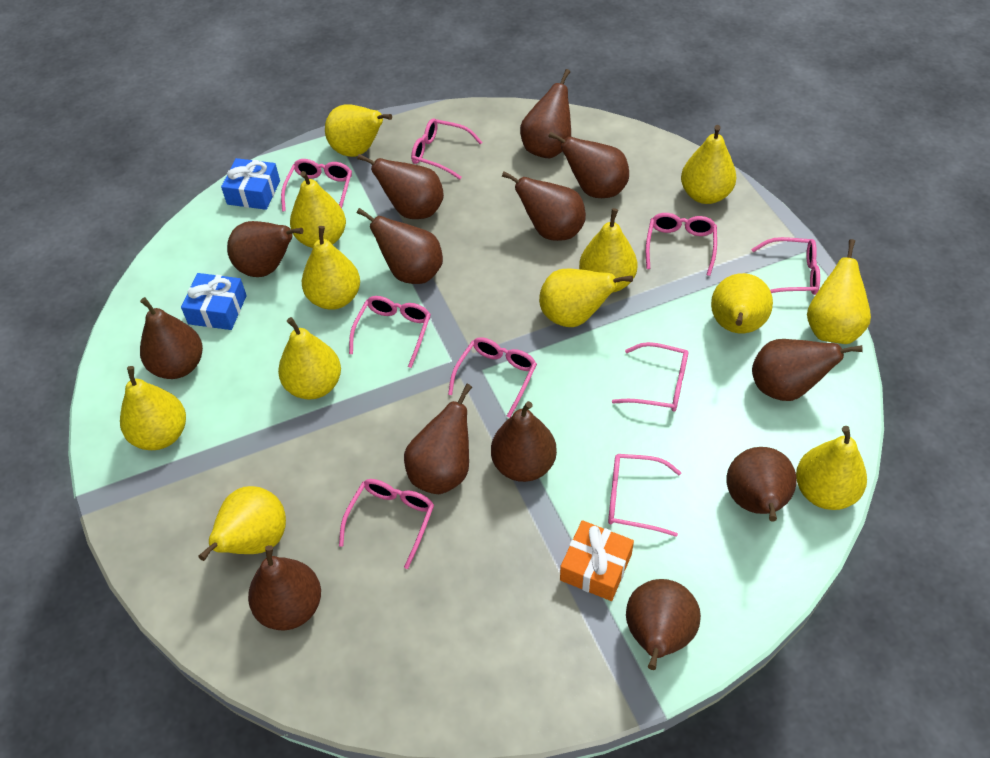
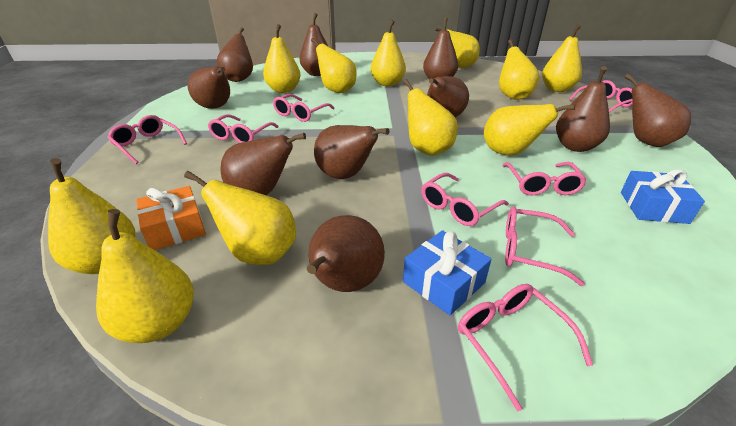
brown pear: 13 -> 10
pink glasses: 9 -> 8
yellow pear: 12 -> 11

